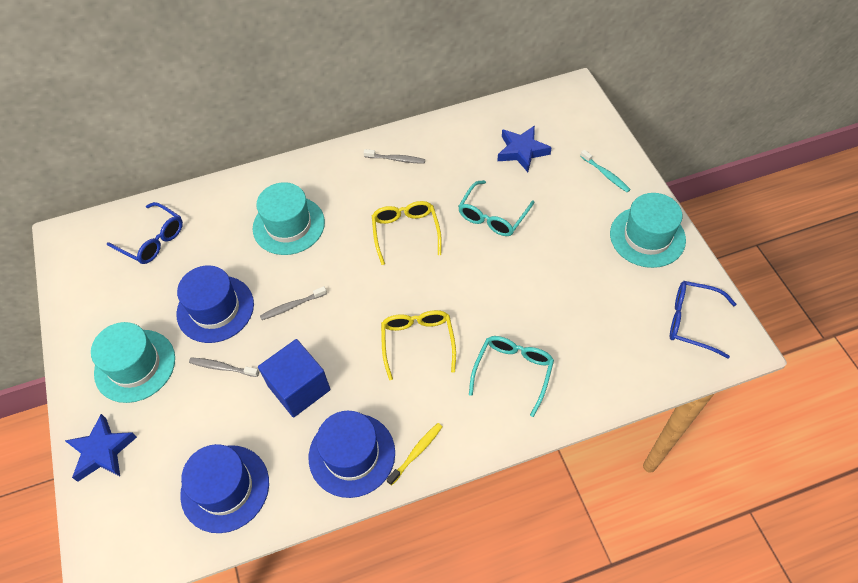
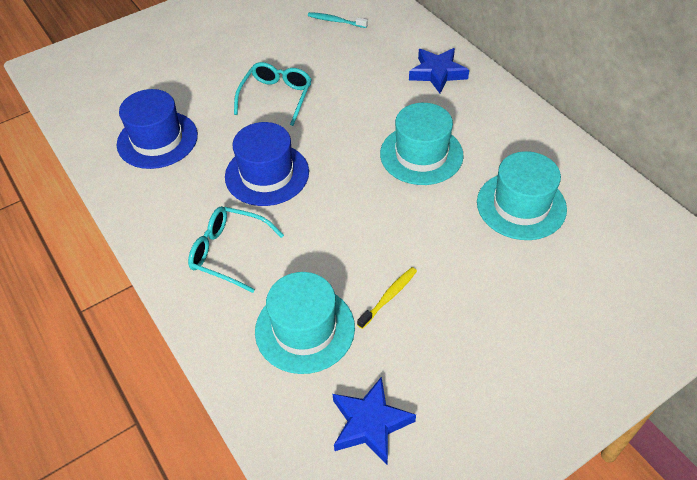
blue cube: 1 -> 0
blue glasses: 2 -> 0
blue hat: 3 -> 2
grey toothbrush: 3 -> 0
yellow glasses: 2 -> 0

